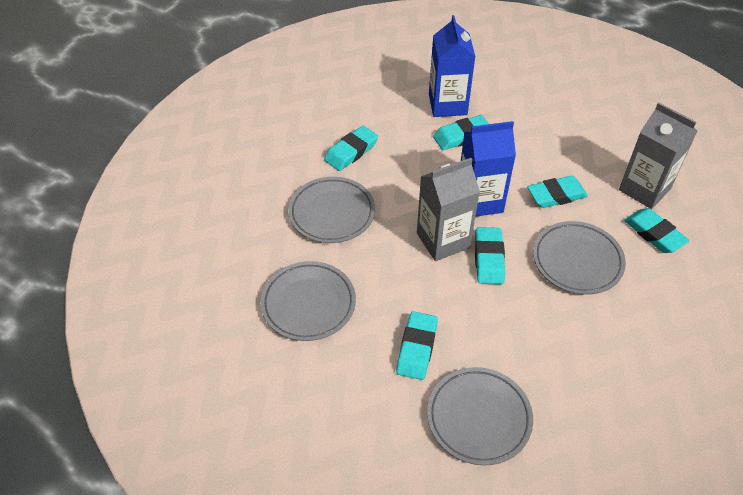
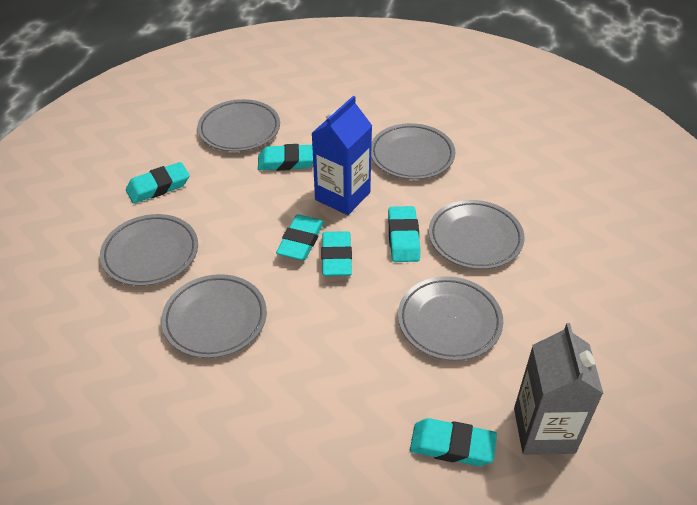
blue carton: 2 -> 1
grey carton: 2 -> 1
grey plate: 4 -> 6

